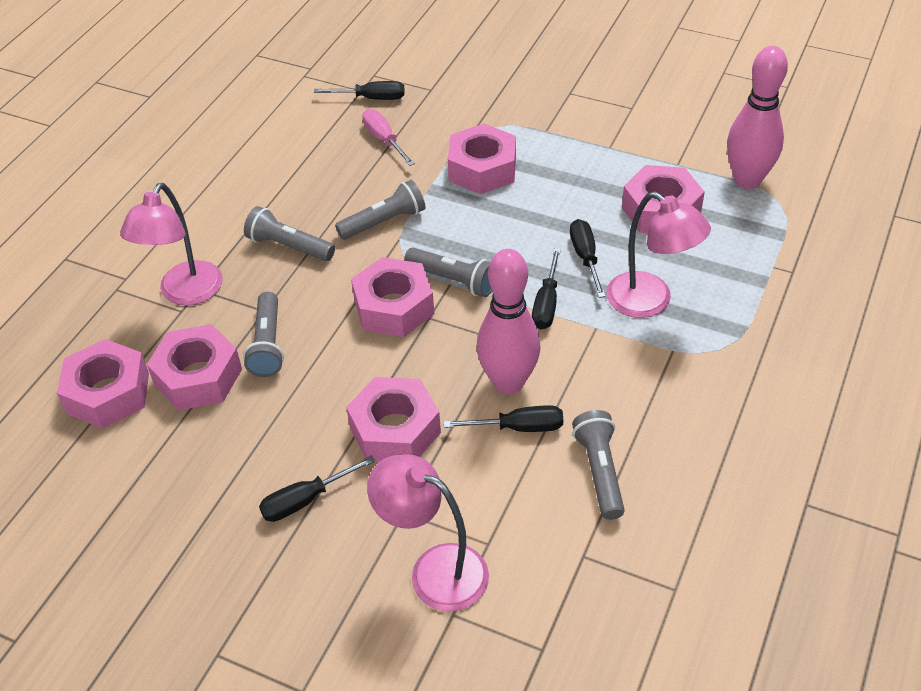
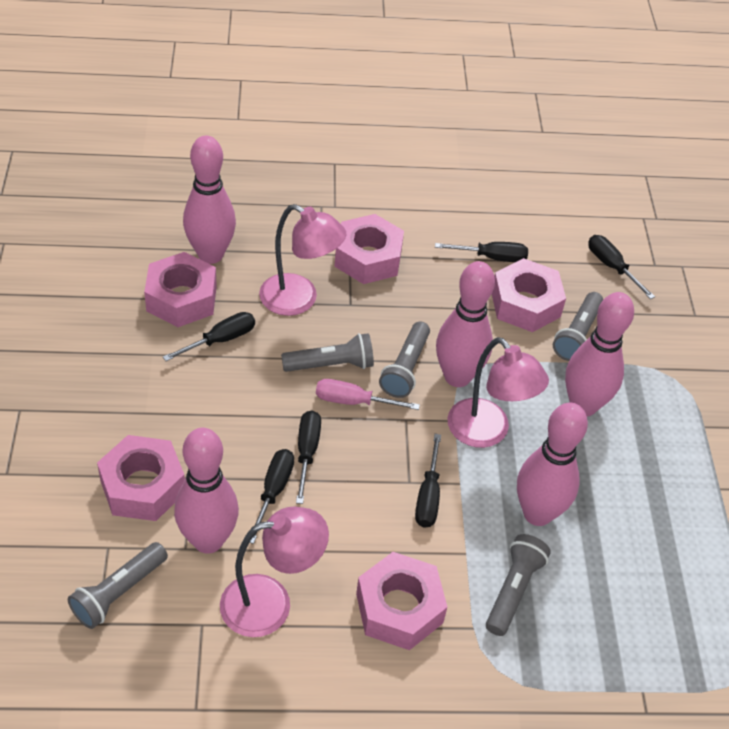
black screwdriver: 5 -> 6
pink bowling pin: 2 -> 5
pink nut: 6 -> 5

